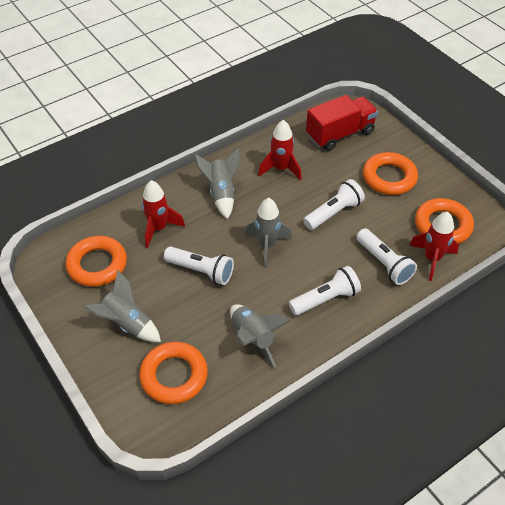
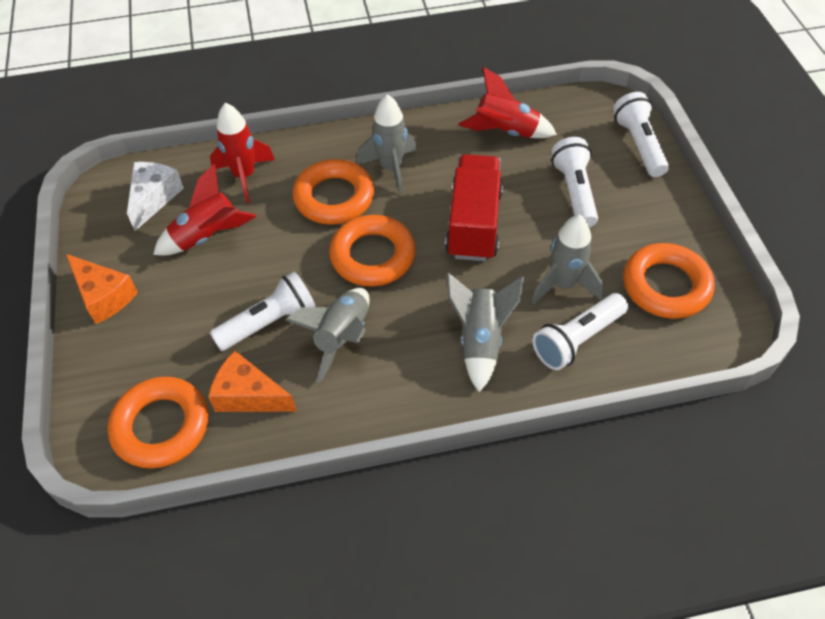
orange cheese: 0 -> 2
white cheese: 0 -> 1

